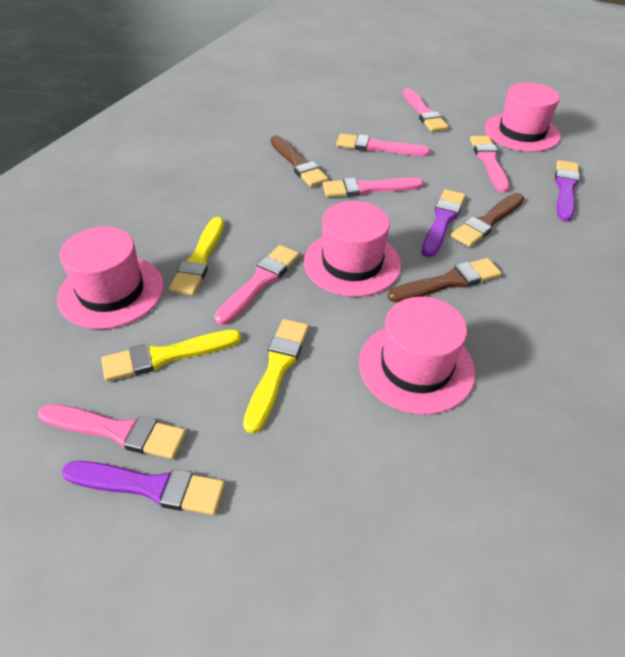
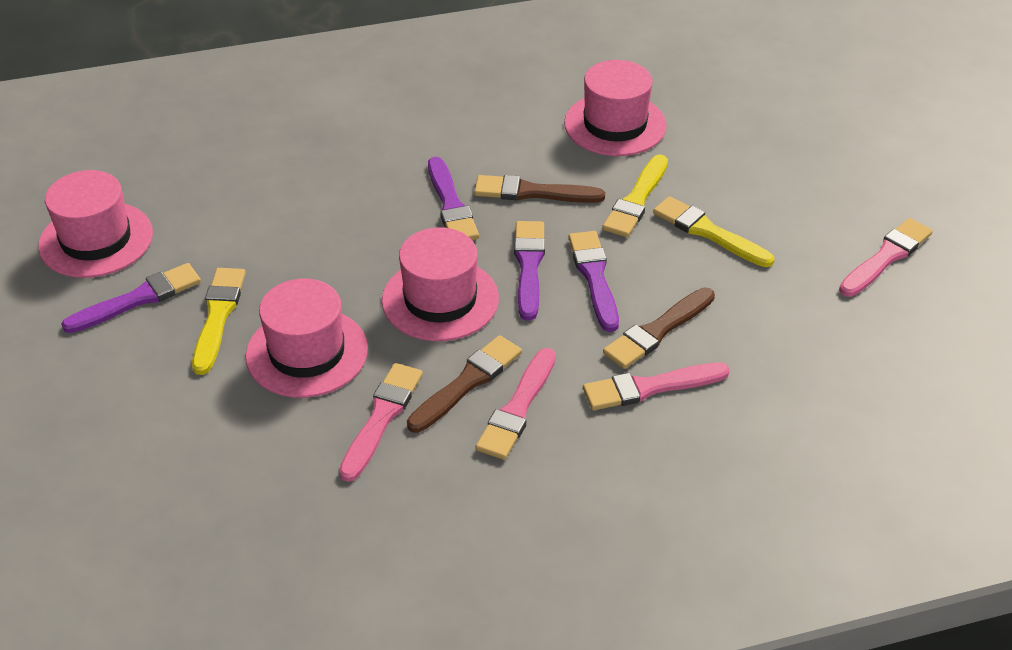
pink brush: 6 -> 4
purple brush: 3 -> 4

